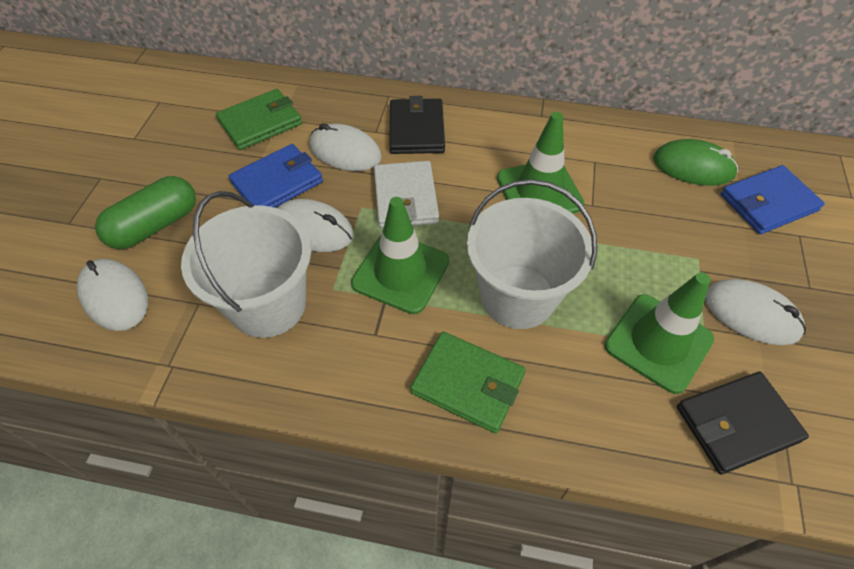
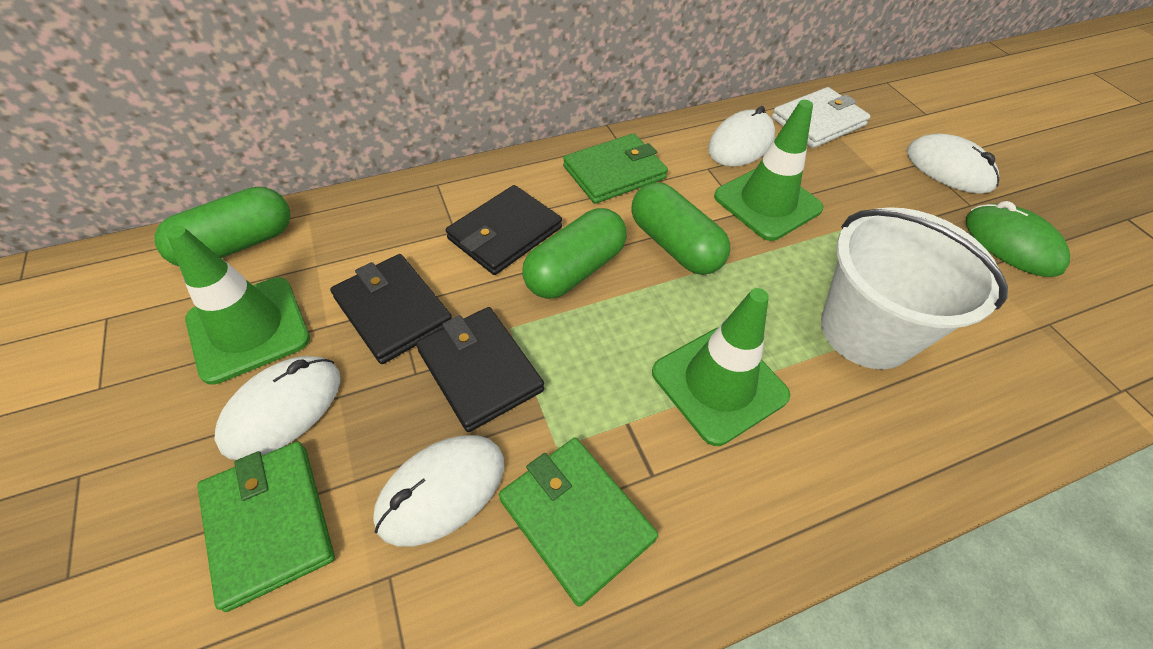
black wallet: 2 -> 3
blue wallet: 2 -> 0
green capsule: 1 -> 3
green wallet: 2 -> 3
white bucket: 2 -> 1

